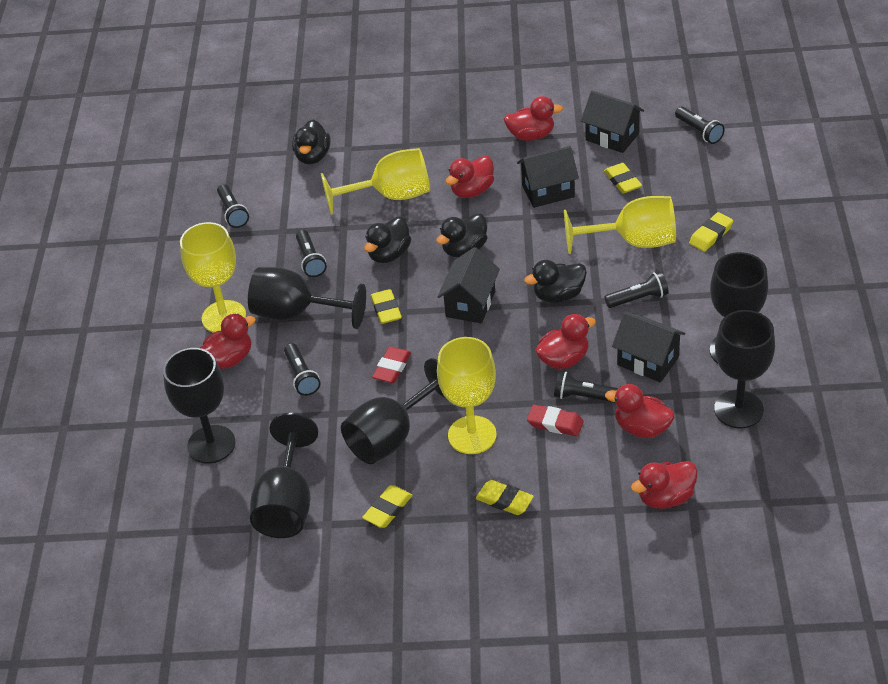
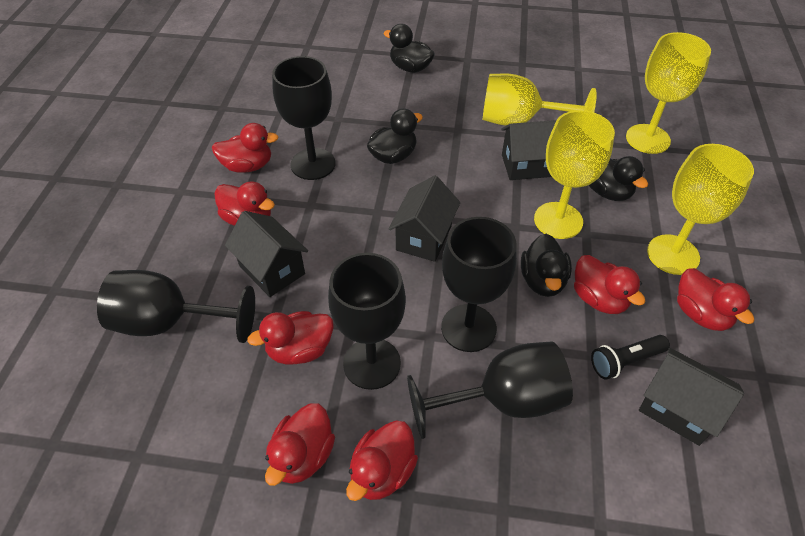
black flashlight: 6 -> 1
black goblet: 6 -> 5
red duck: 6 -> 7
red eraser: 2 -> 0
yellow eraser: 5 -> 0

